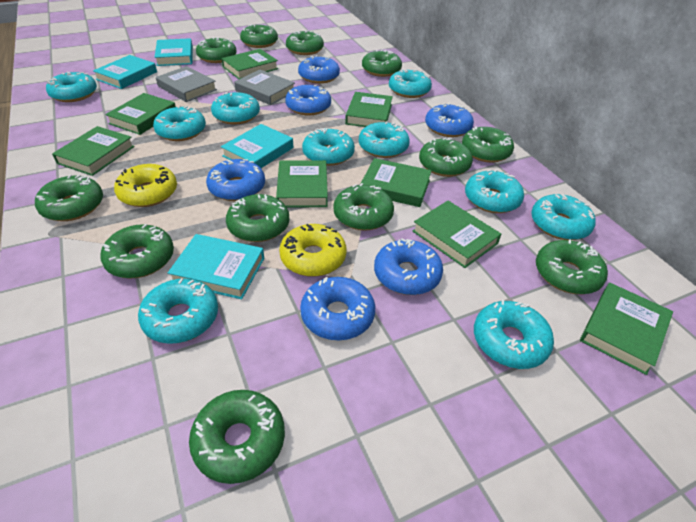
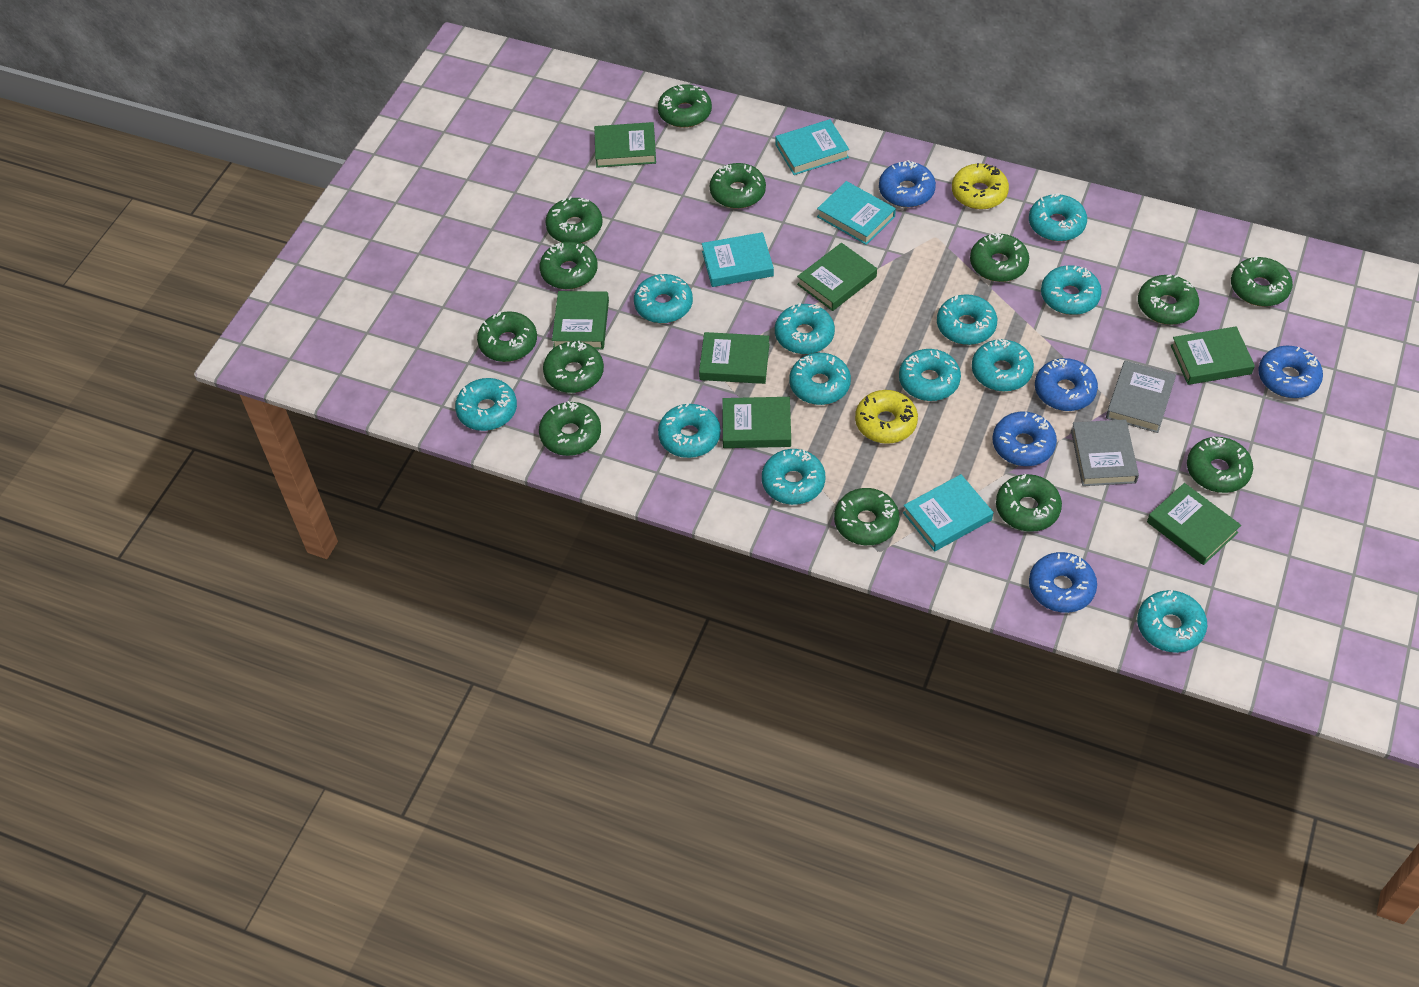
blue donut: 6 -> 5
green book: 8 -> 7
green donut: 12 -> 13
turquoise donut: 10 -> 12

